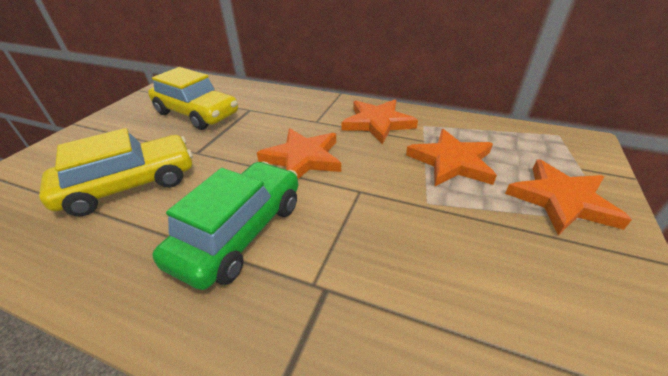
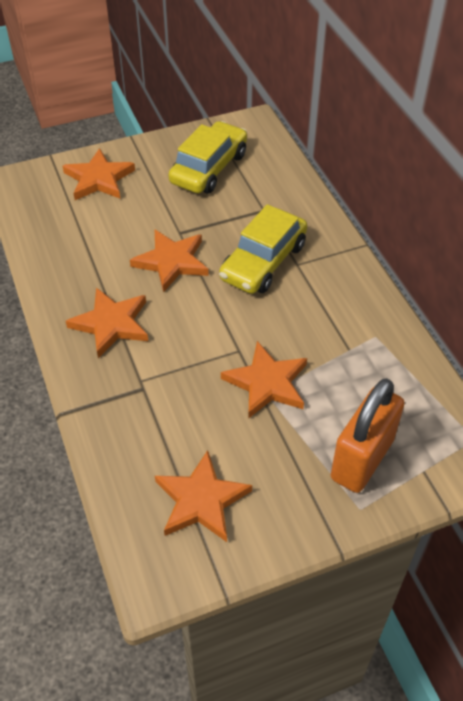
green car: 1 -> 0
orange padlock: 0 -> 1
orange star: 4 -> 5

